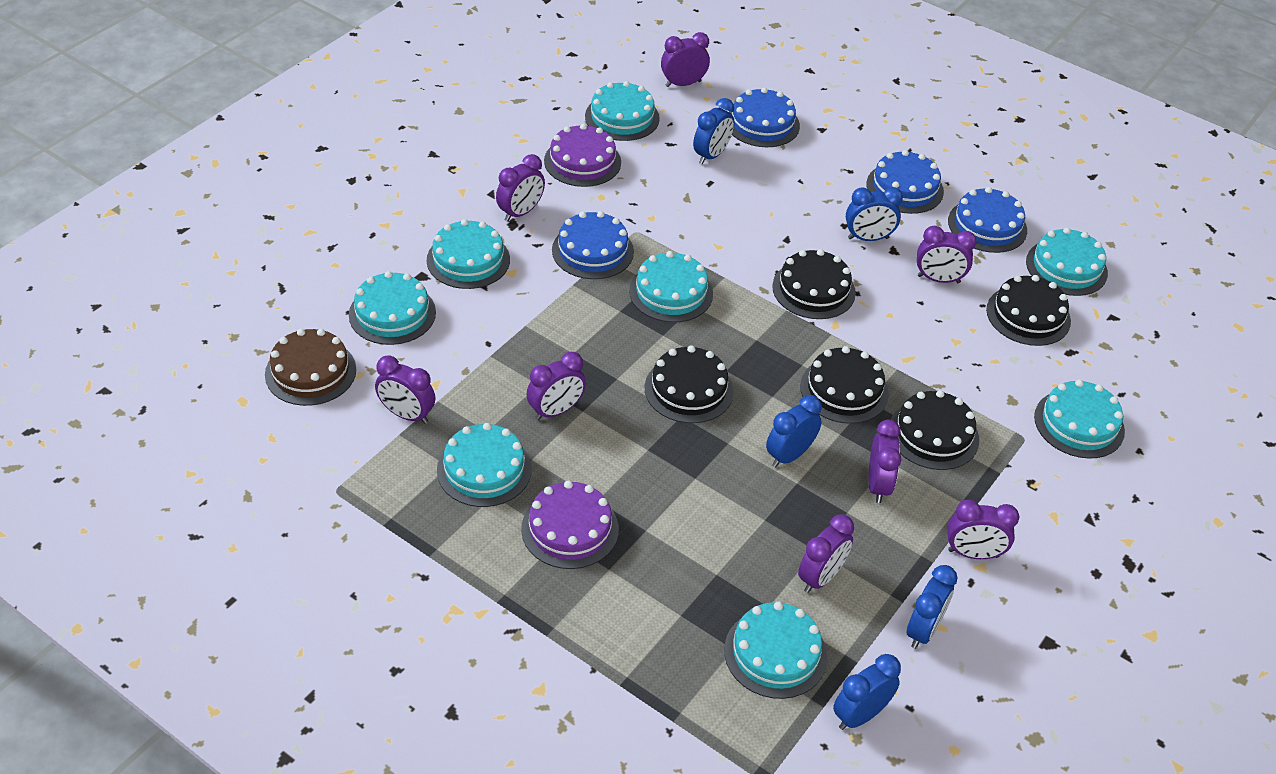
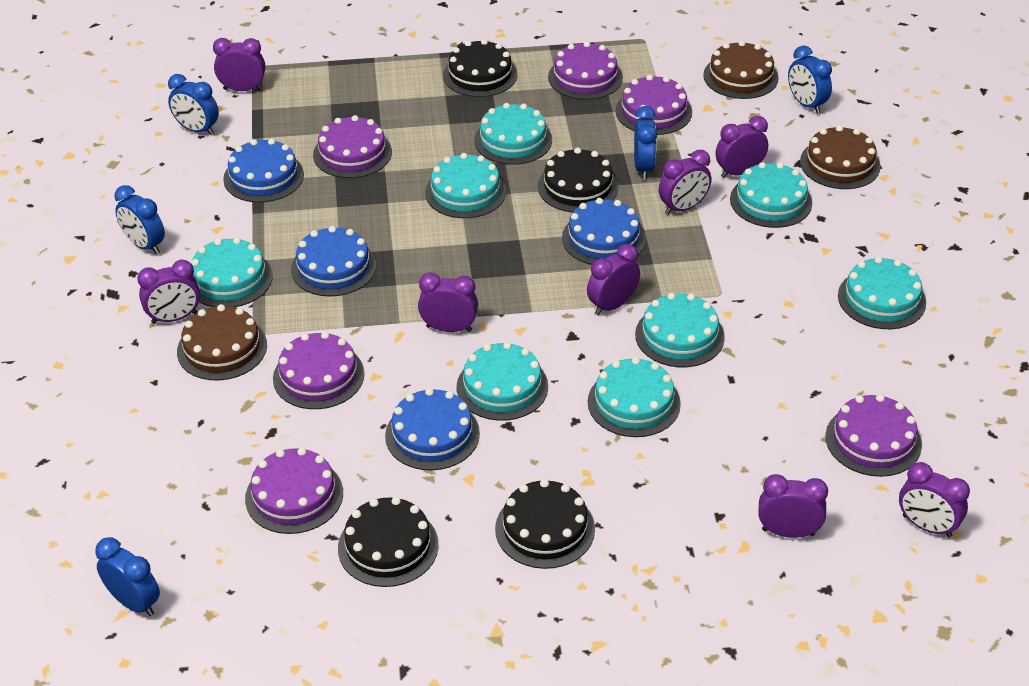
black cake: 5 -> 4
brown cake: 1 -> 3
purple cake: 2 -> 6

